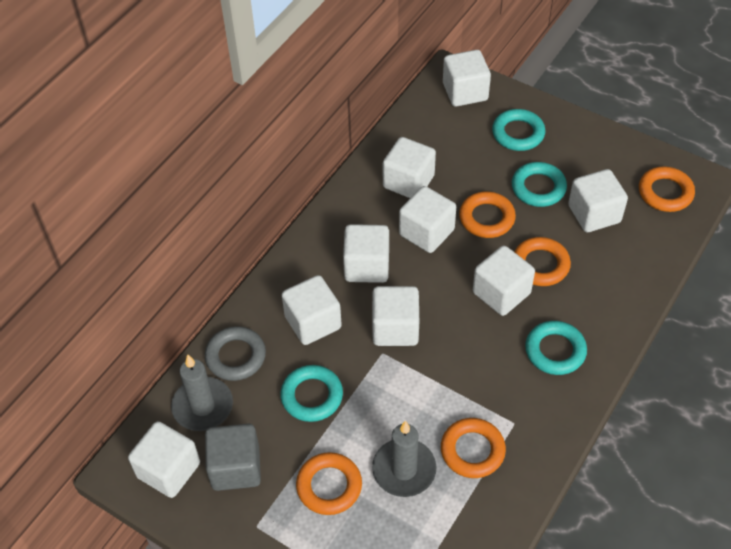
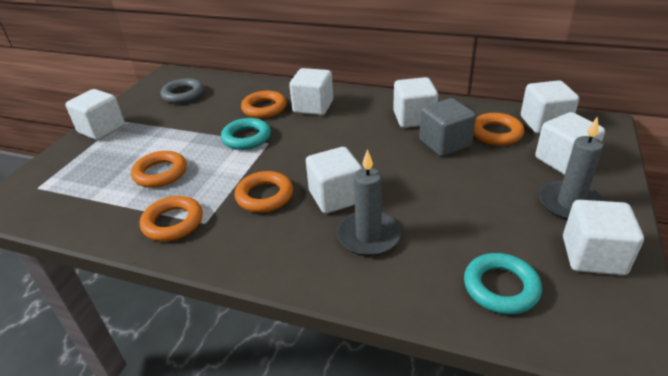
turquoise ring: 4 -> 2
white cube: 9 -> 7

